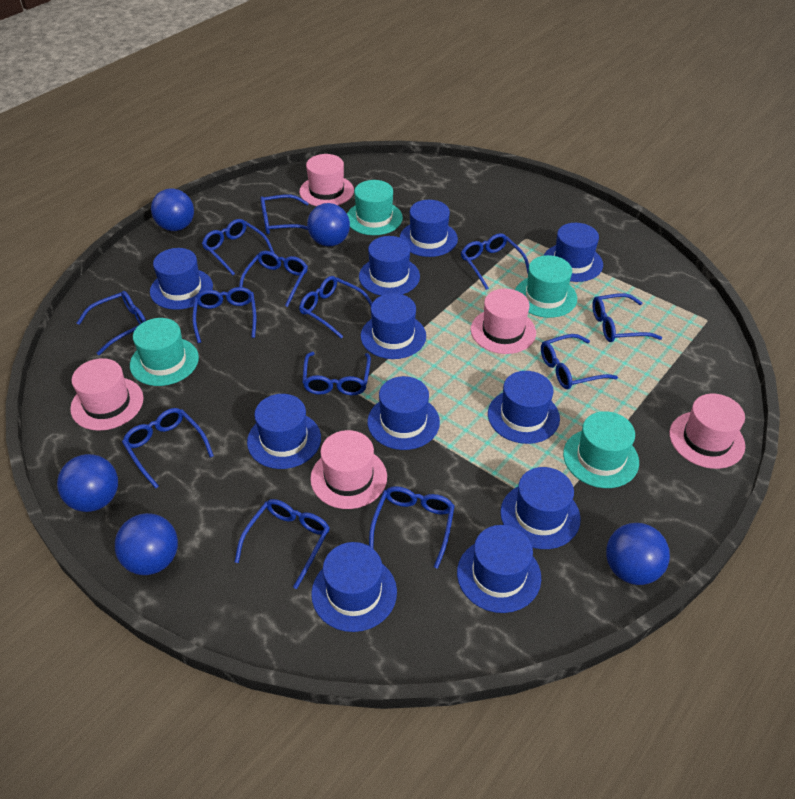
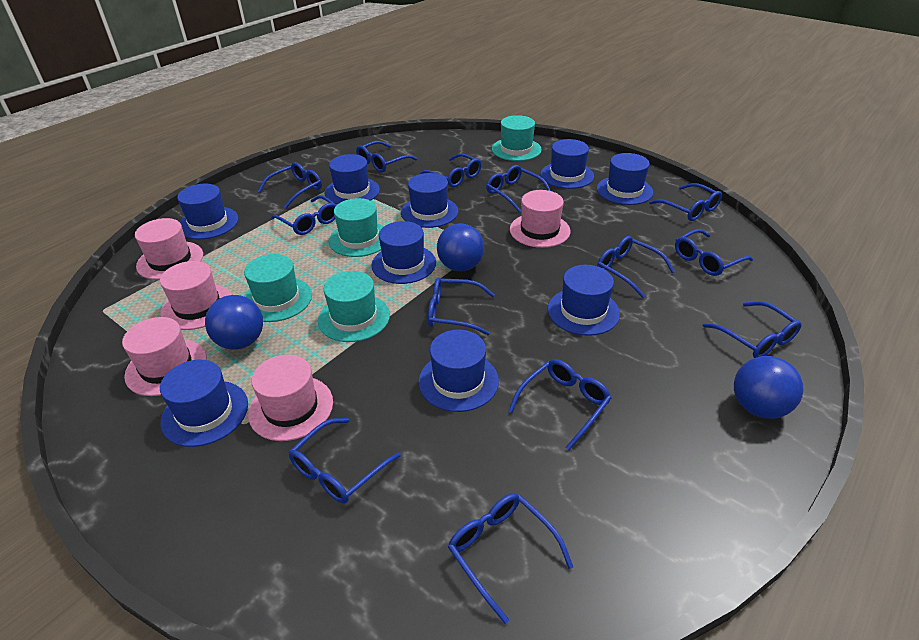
blue ball: 5 -> 3
blue hat: 11 -> 9

